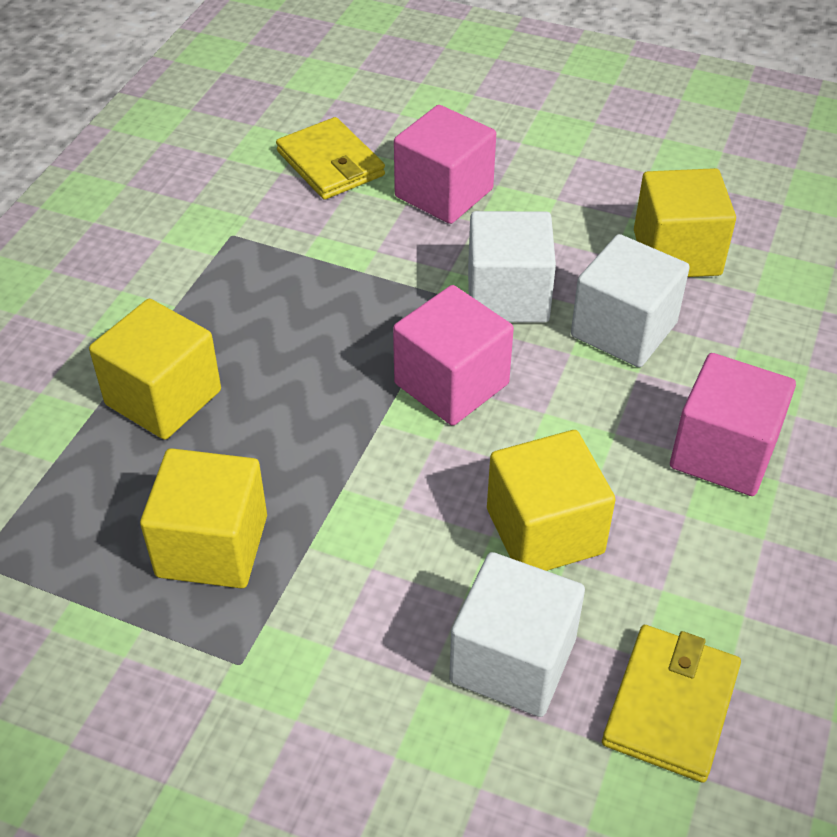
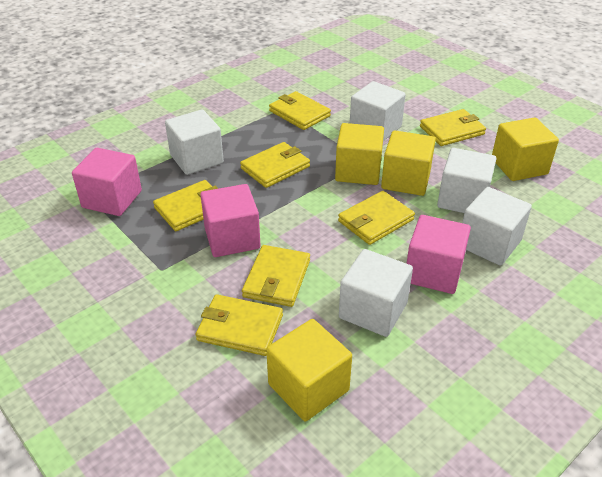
white cube: 3 -> 5
yellow wallet: 2 -> 7

